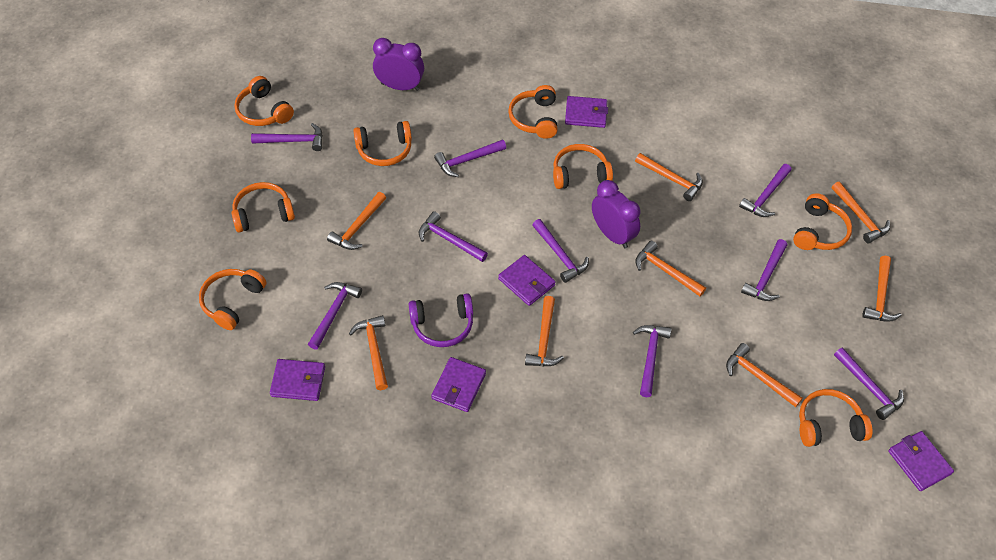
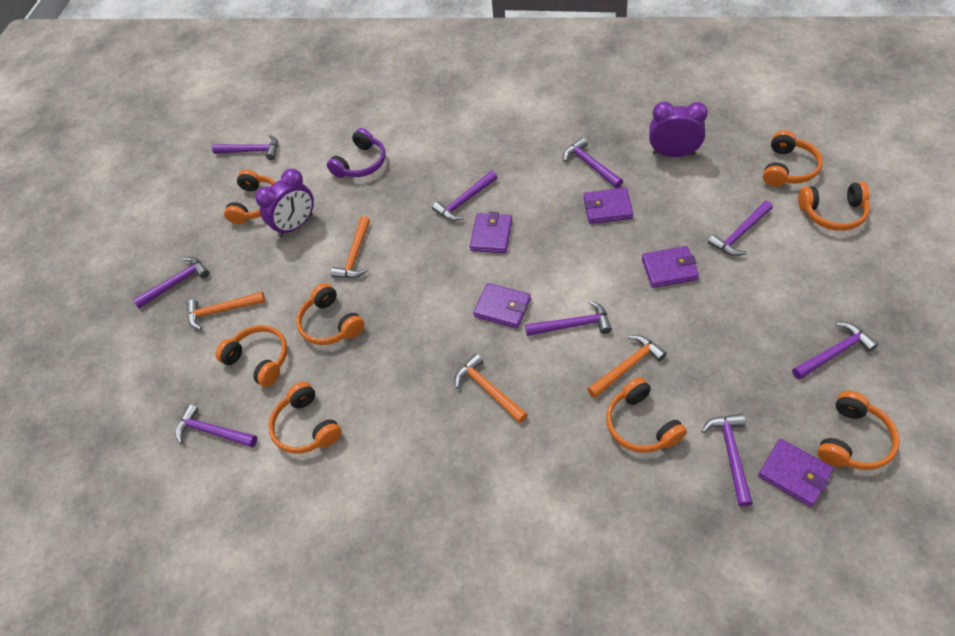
orange hammer: 8 -> 4

